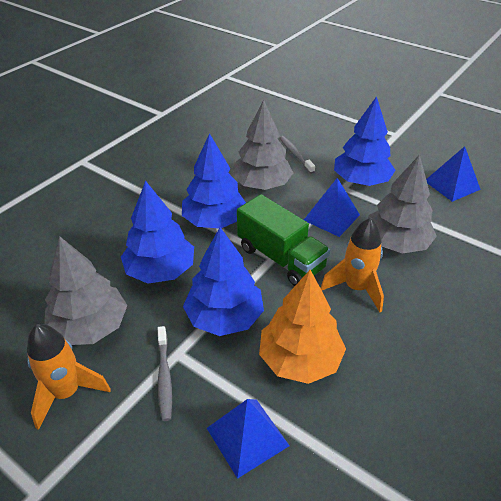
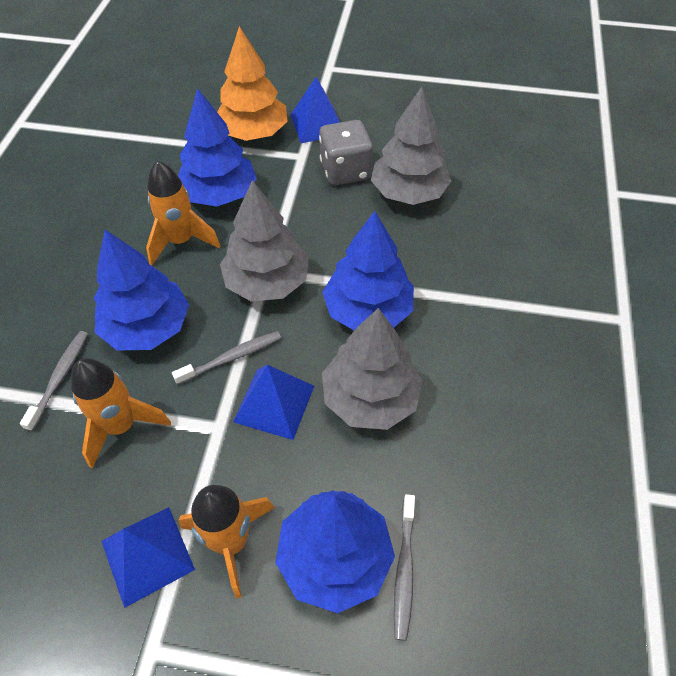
green truck: 1 -> 0
grey dice: 0 -> 1
grey toothbrush: 2 -> 3
orange rocket: 2 -> 3

